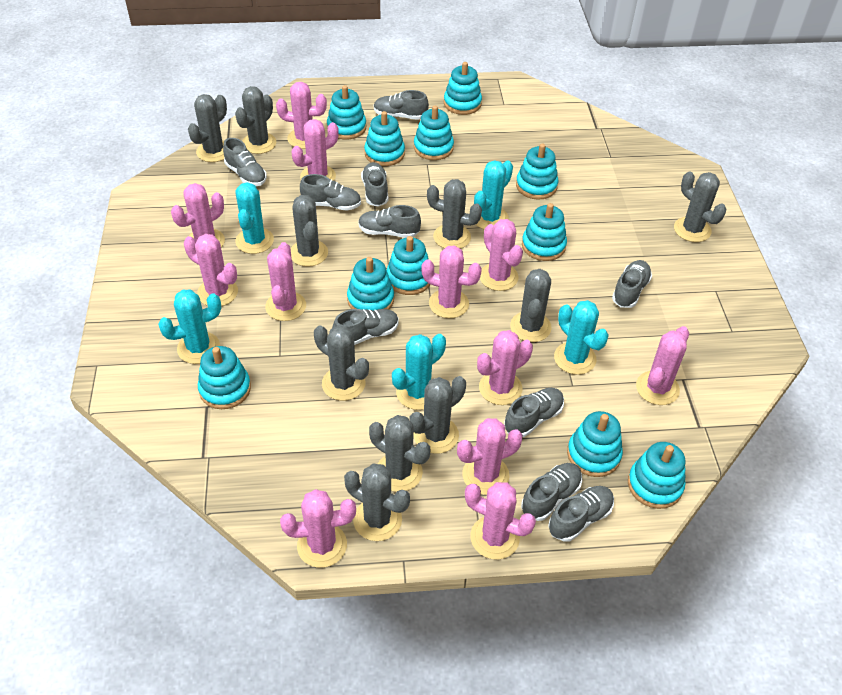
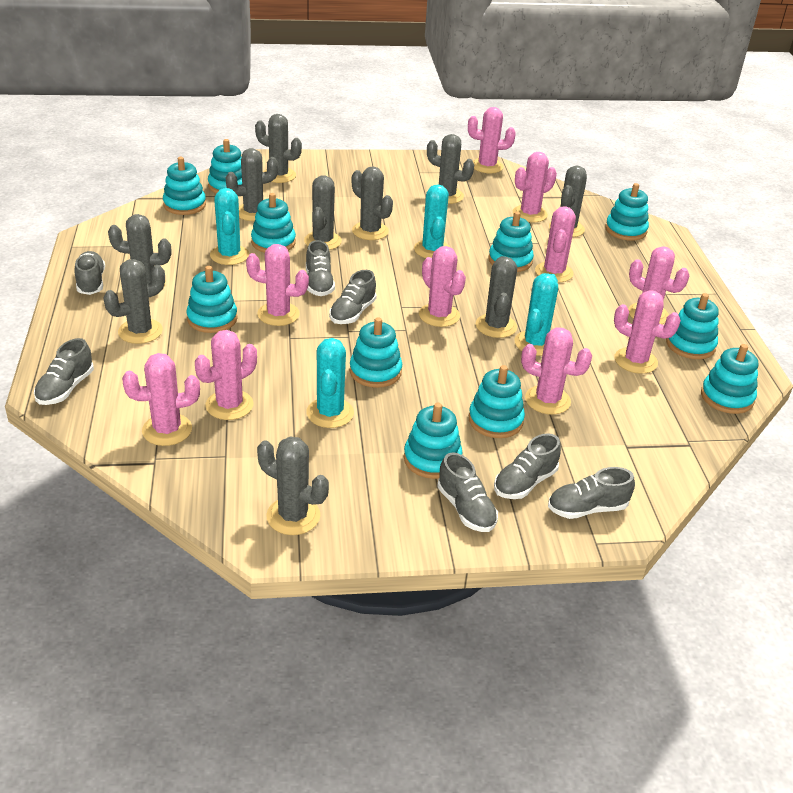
grey shoe: 10 -> 7
pink cactus: 12 -> 10
turquoise cactus: 5 -> 4

